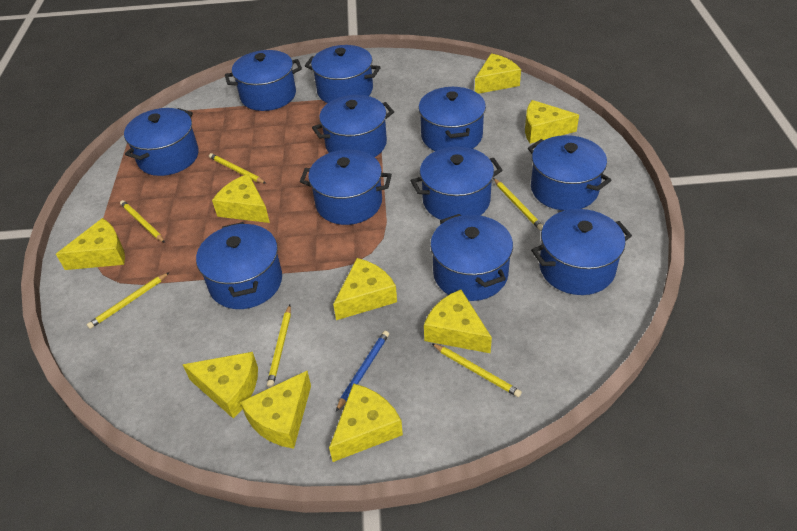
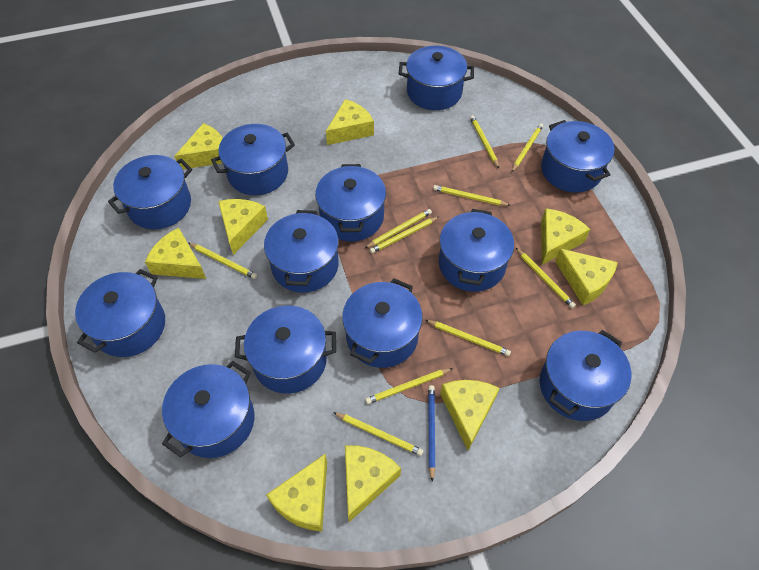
blue pot: 11 -> 12
yellow pencil: 6 -> 10

